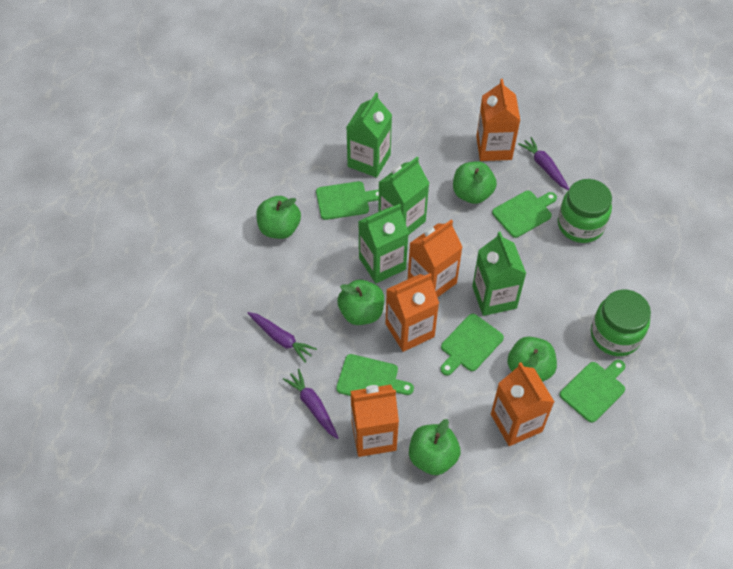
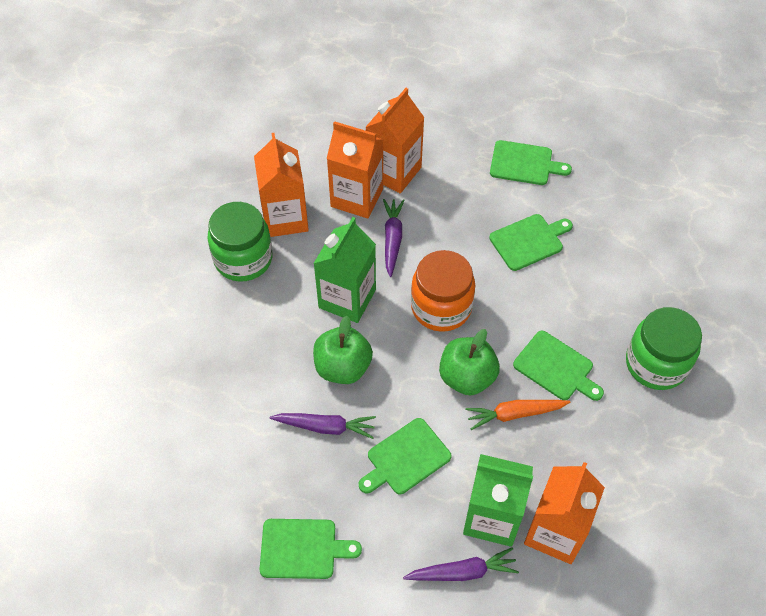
green apple: 5 -> 2
green carton: 4 -> 2
orange carrot: 0 -> 1
orange carton: 5 -> 4
orange jar: 0 -> 1

